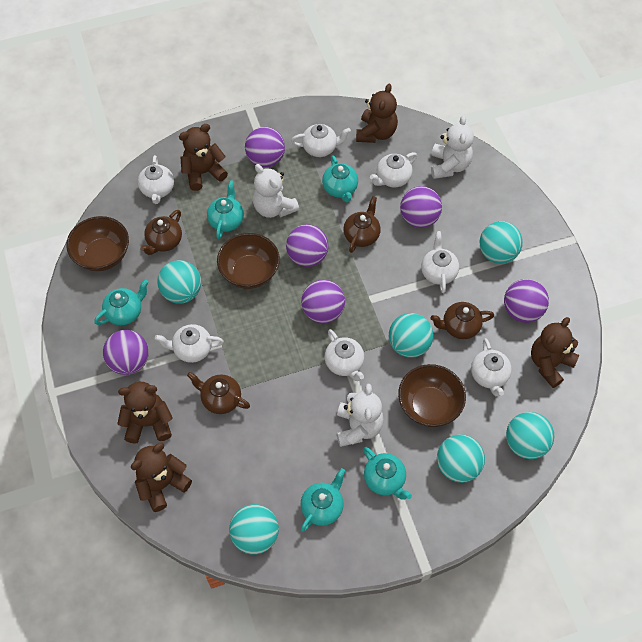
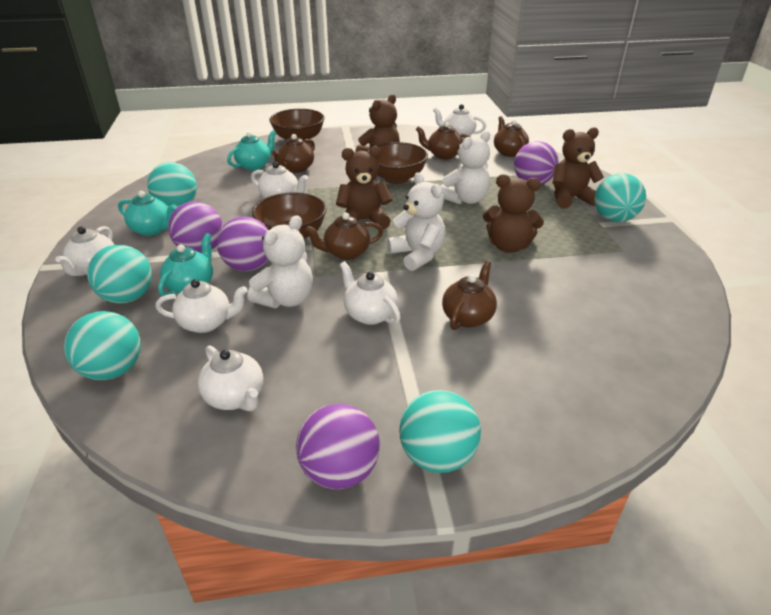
brown teapot: 4 -> 5
brown teddy bear: 5 -> 4
purple ball: 6 -> 4
turquoise ball: 6 -> 5
turquoise teapot: 5 -> 3
white teapot: 7 -> 6

